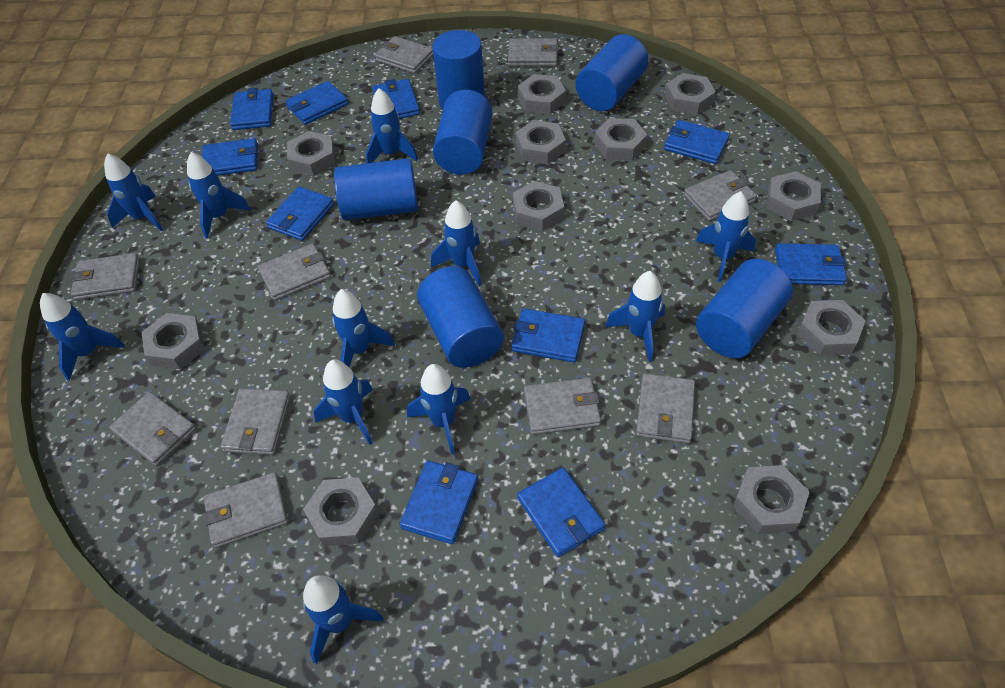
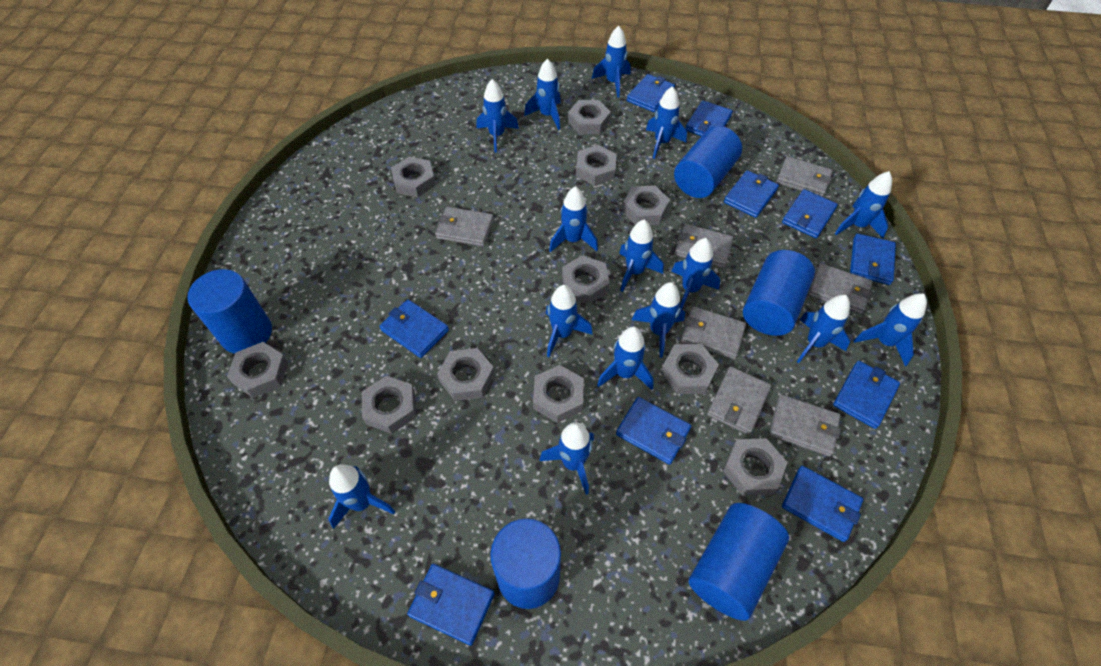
blue cylinder: 6 -> 5
blue rocket: 11 -> 15
grey wallet: 10 -> 7

